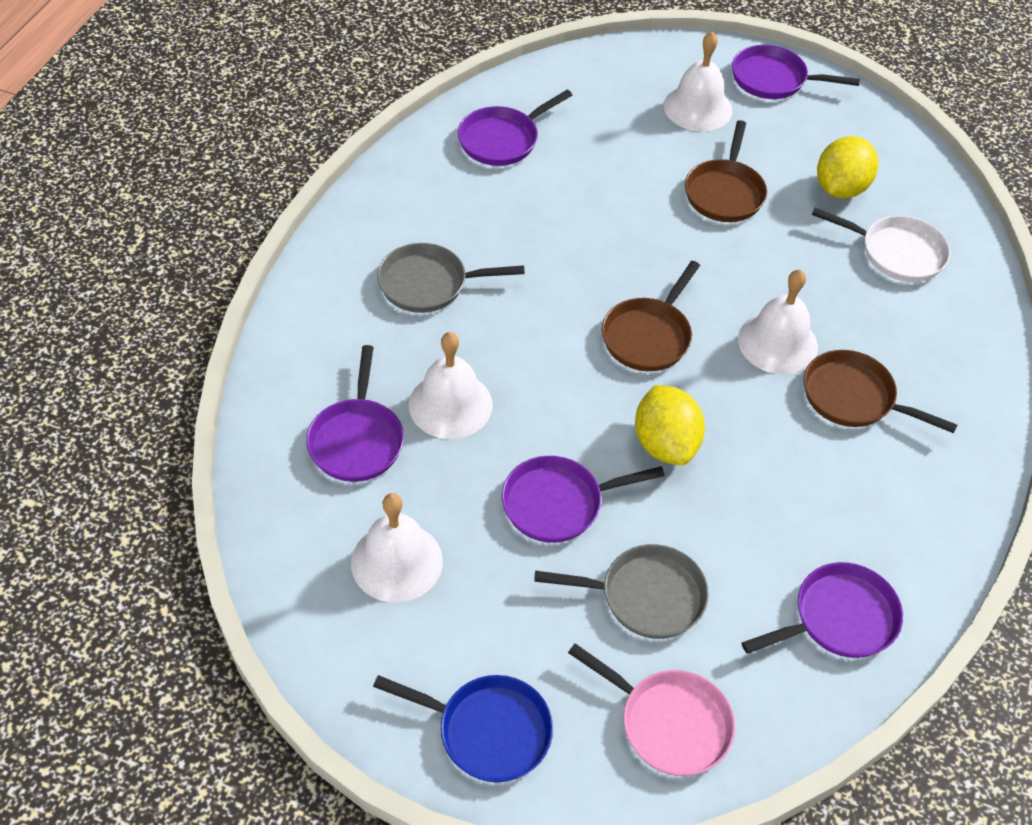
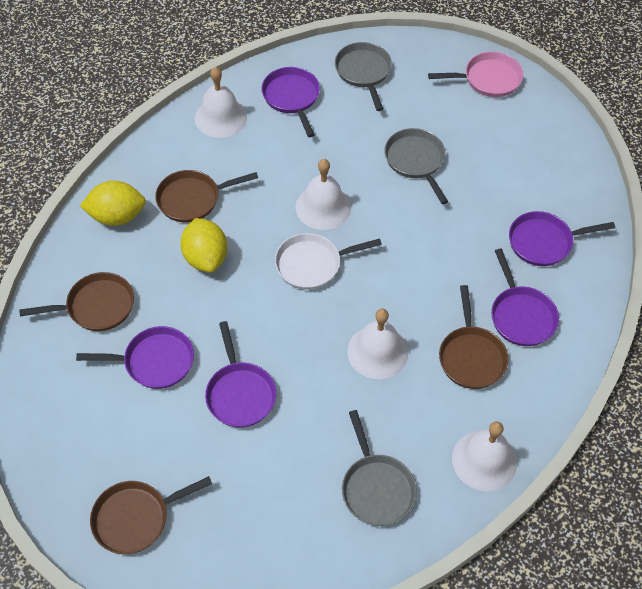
blue pan: 1 -> 0
brown pan: 3 -> 4
grey pan: 2 -> 3

